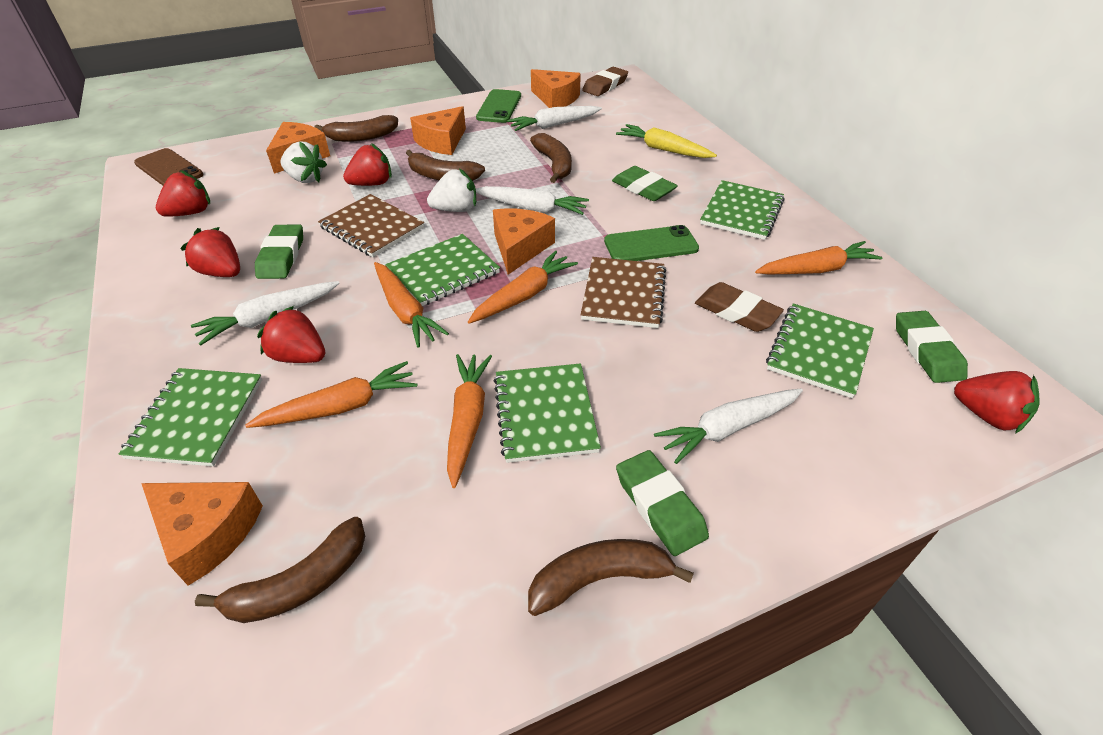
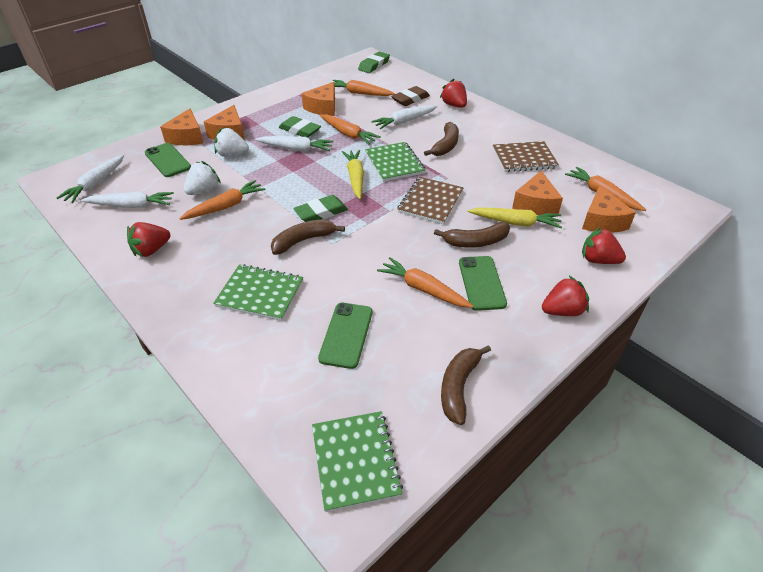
brown banana: 5 -> 4
brown eraser: 2 -> 1
brown phone: 1 -> 0
green eraser: 4 -> 3
green notebook: 5 -> 3
green phone: 2 -> 3
red strawberry: 5 -> 4
yellow carrot: 1 -> 2

